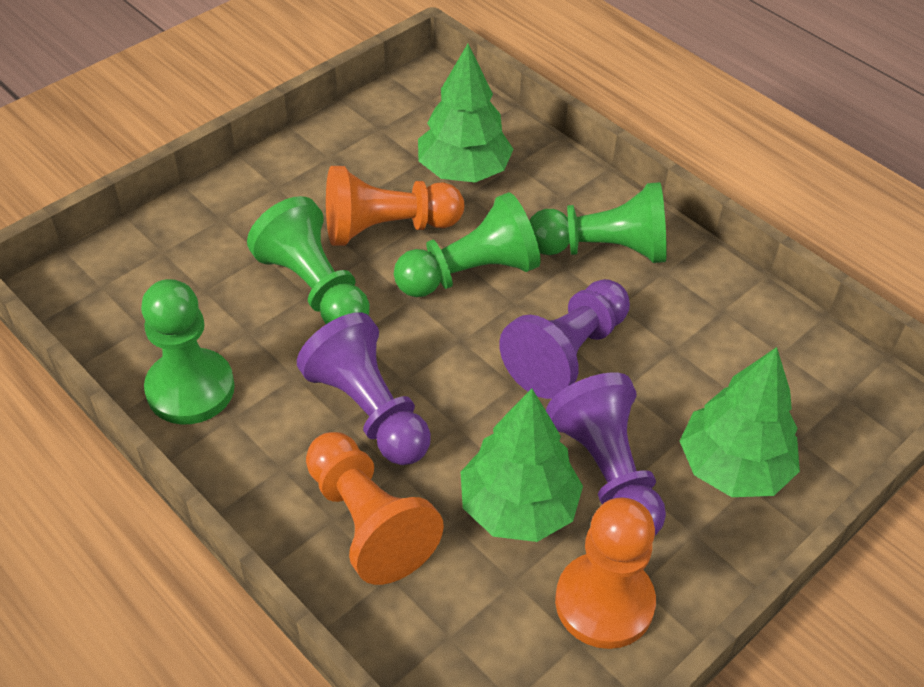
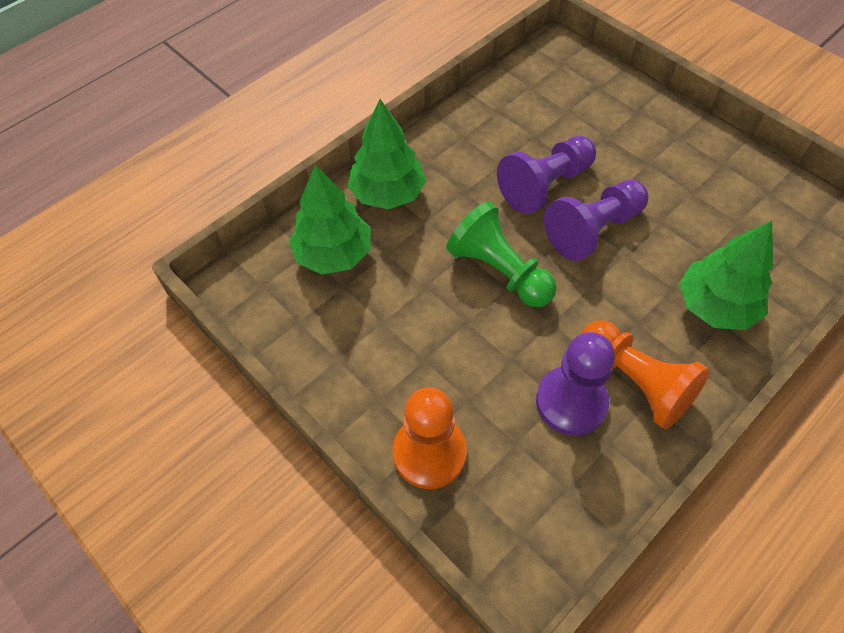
green pawn: 4 -> 1
orange pawn: 3 -> 2

